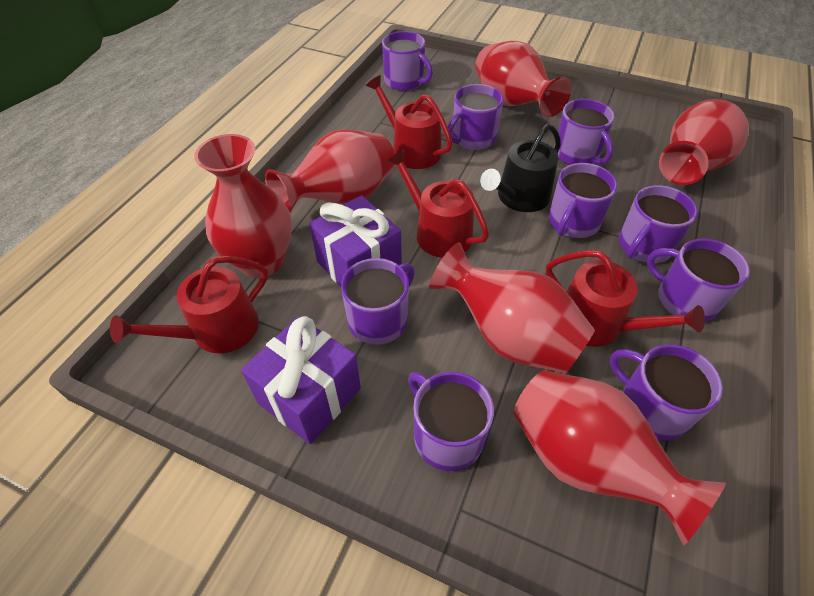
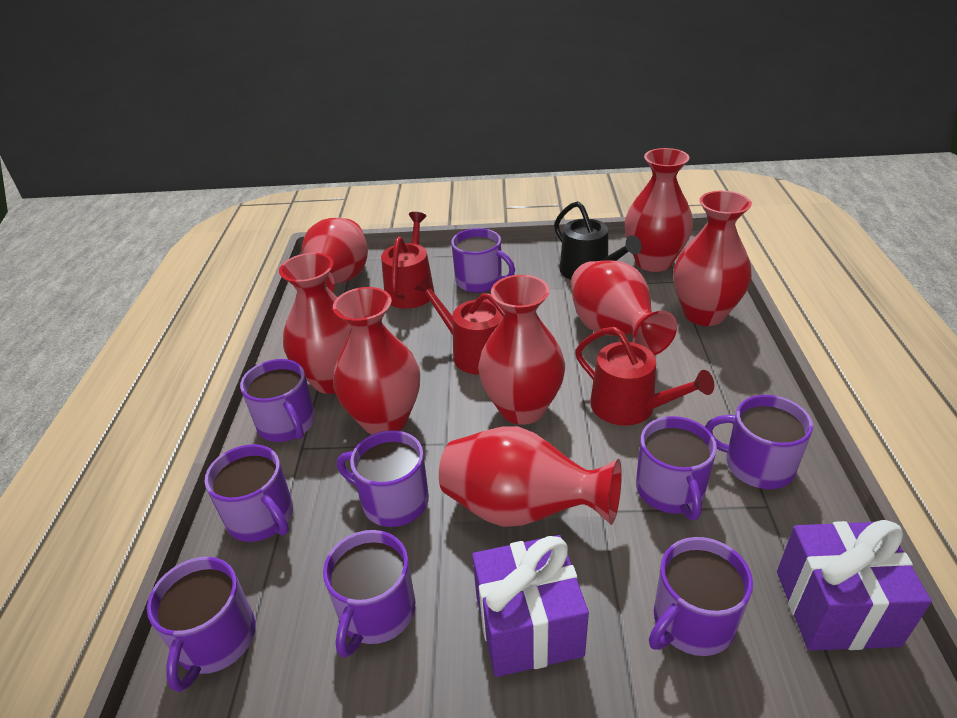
red vase: 6 -> 8
red watering can: 4 -> 3

